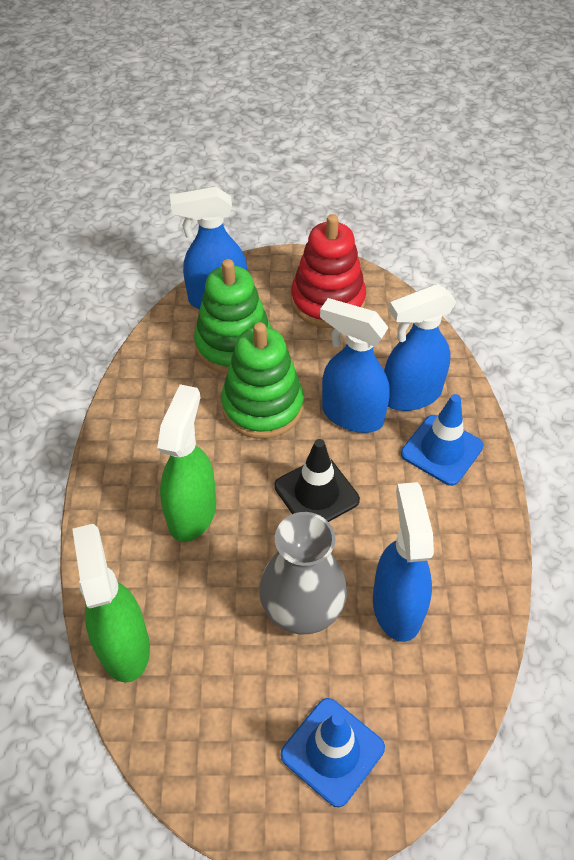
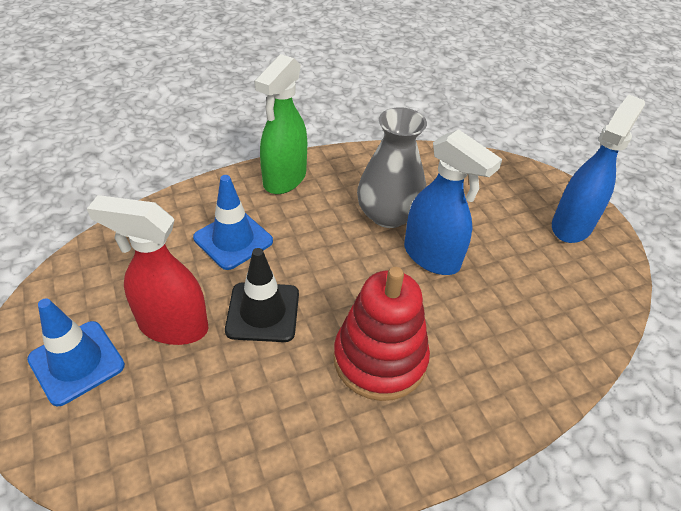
blue spray bottle: 4 -> 2
green spray bottle: 2 -> 1
green stacking toy: 2 -> 0
red spray bottle: 0 -> 1

